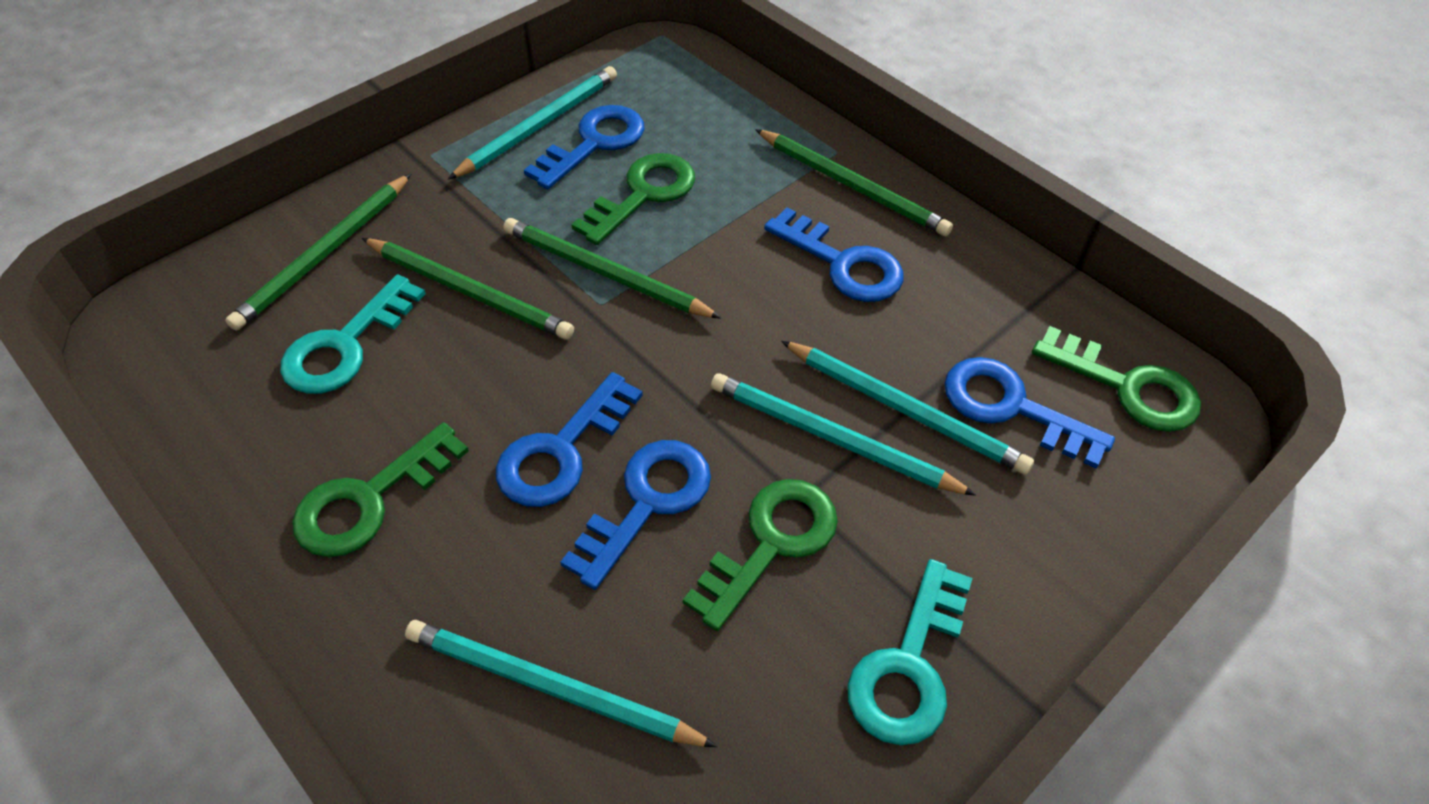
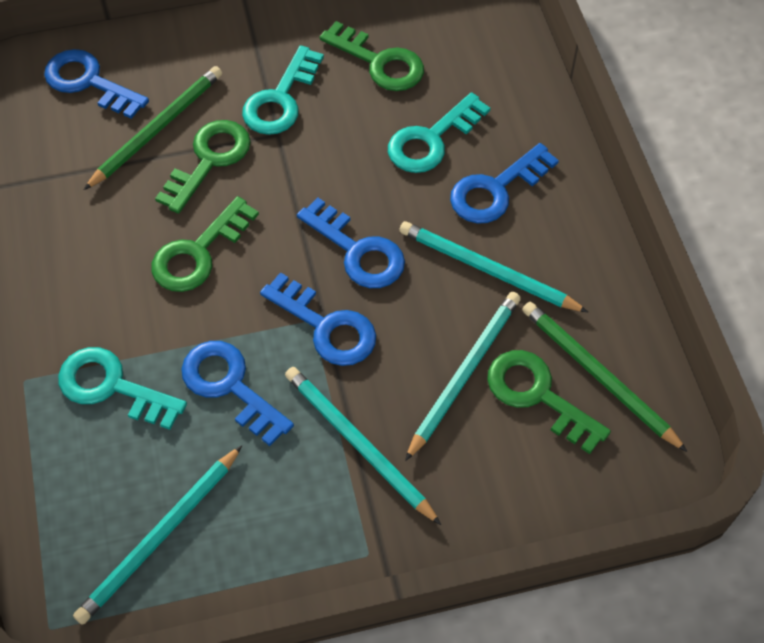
green pencil: 4 -> 2
turquoise key: 2 -> 3

